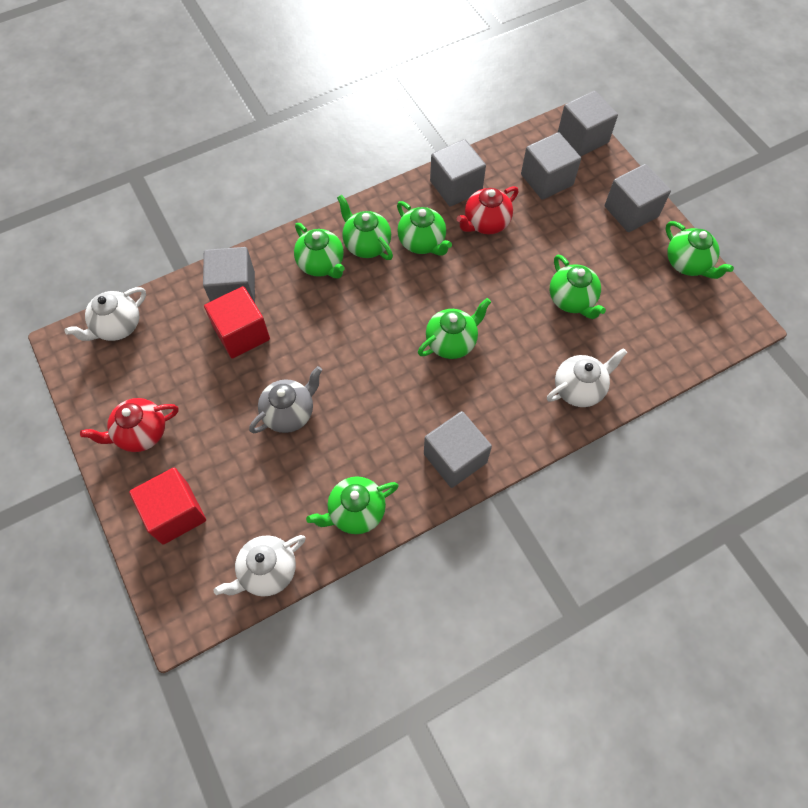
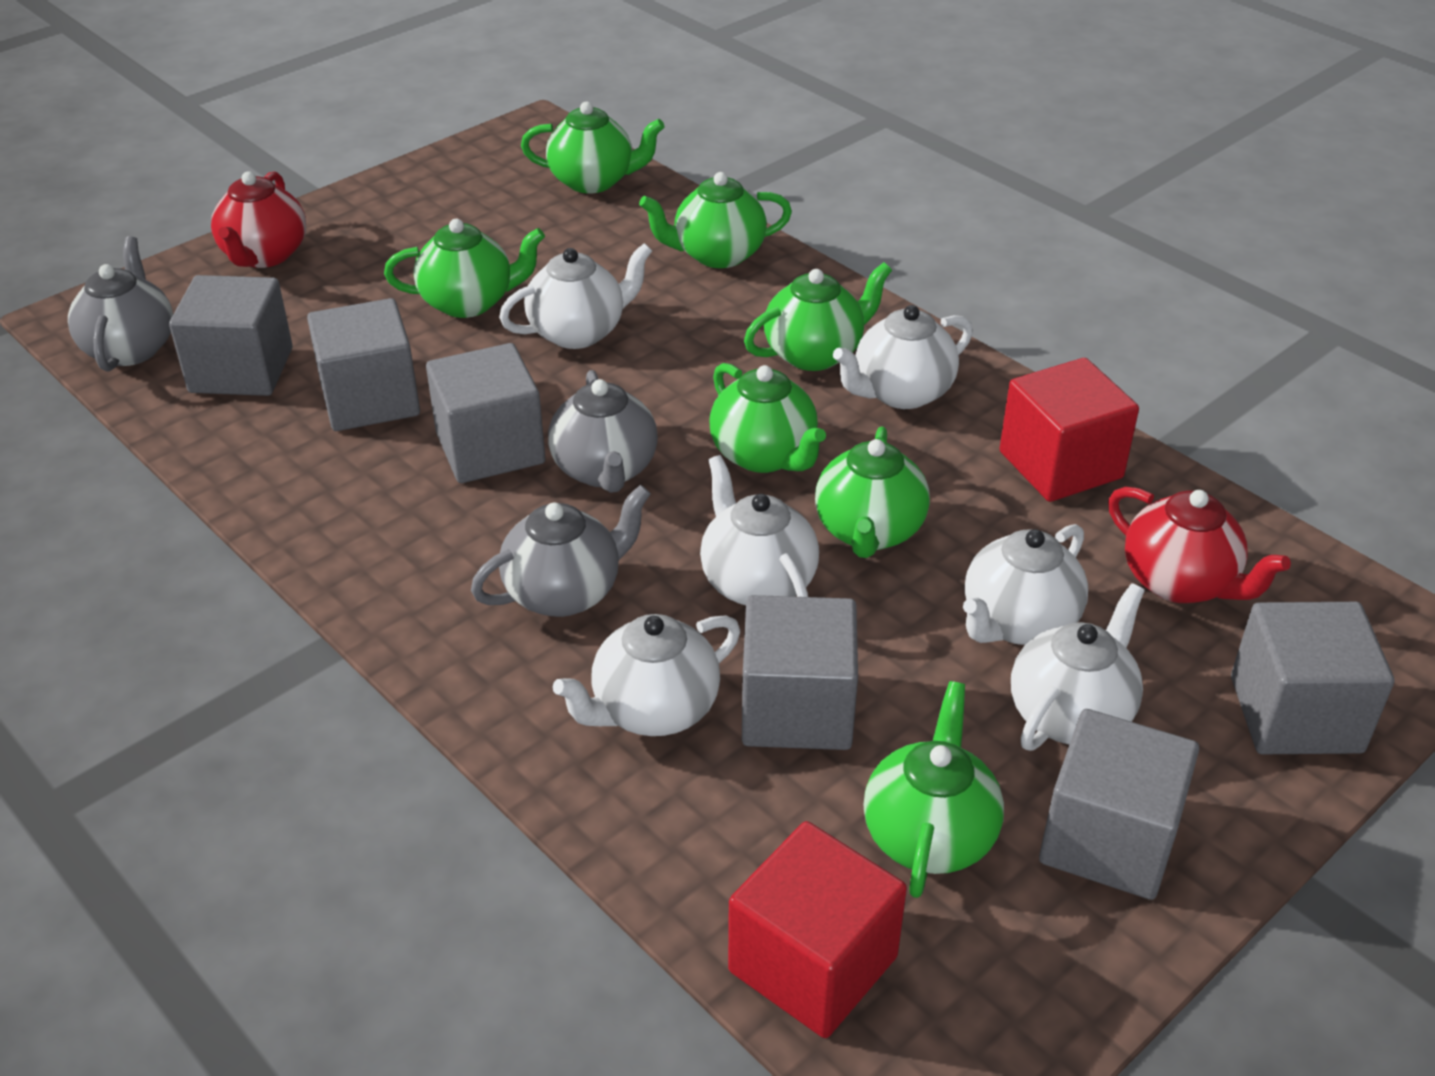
grey teapot: 1 -> 3
white teapot: 3 -> 6

